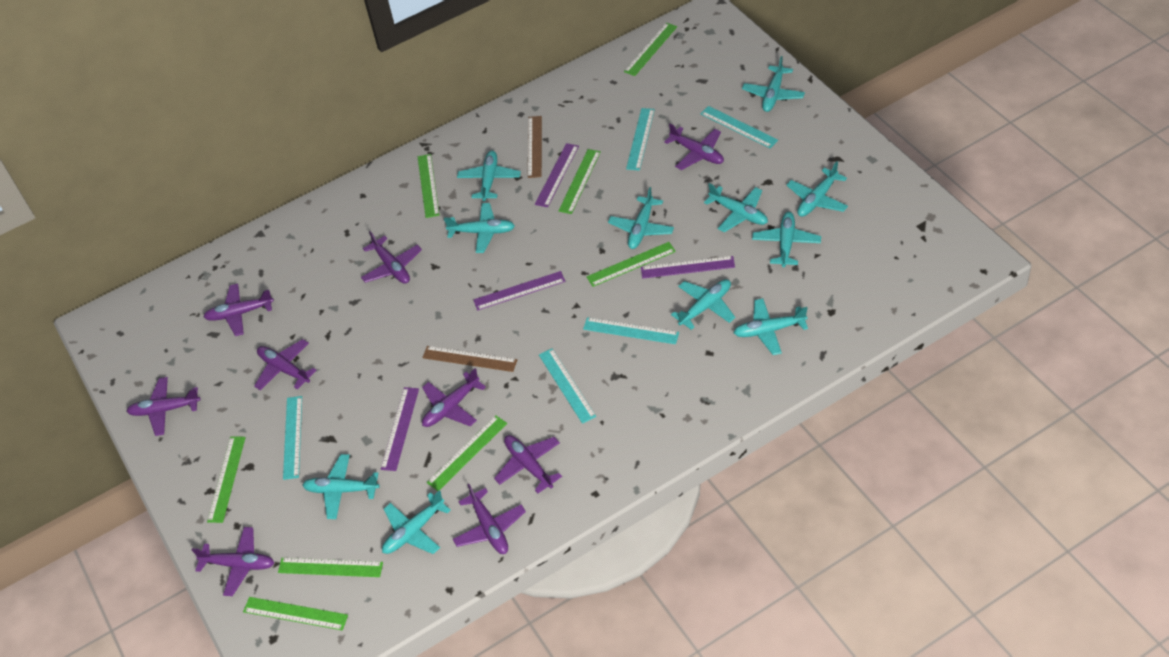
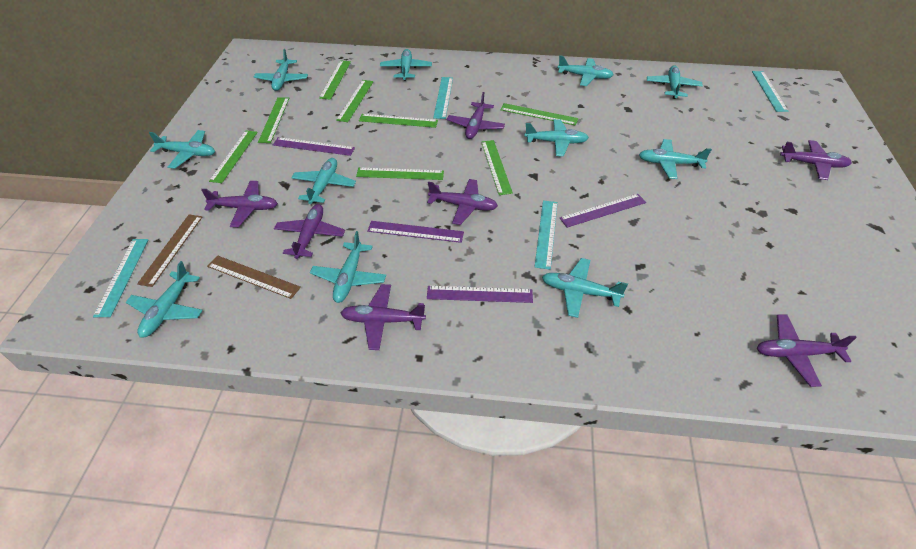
purple plane: 9 -> 7
turquoise ruler: 5 -> 4

